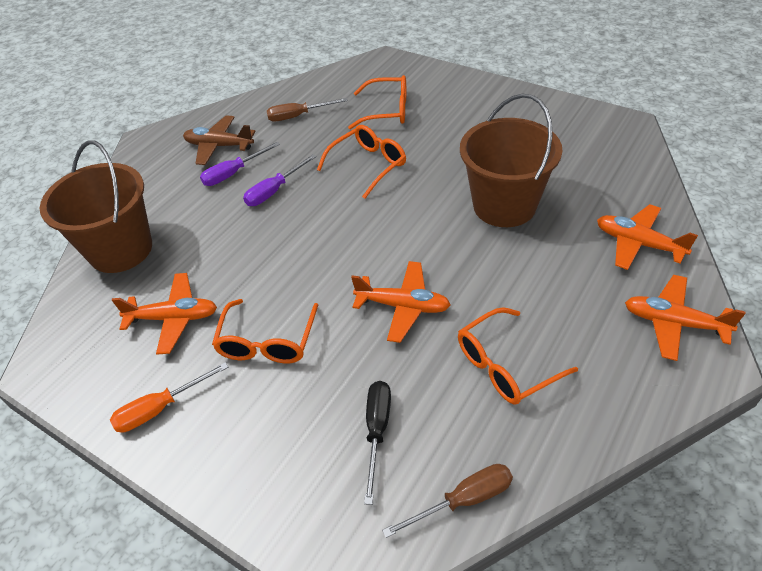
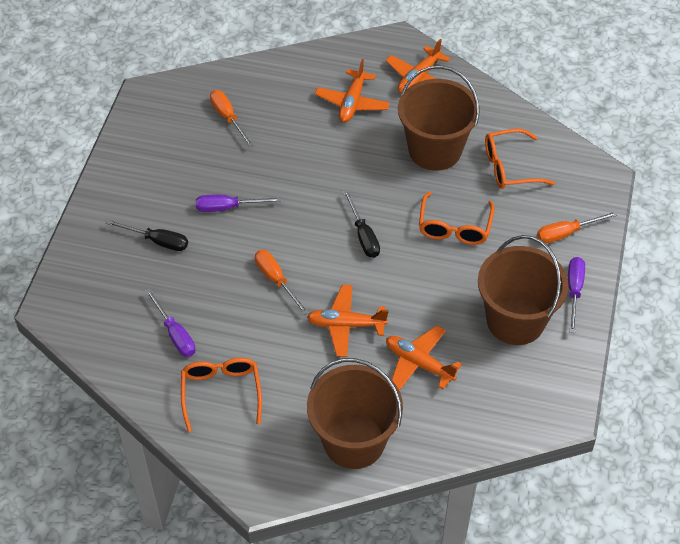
black screwdriver: 1 -> 2
brown bucket: 2 -> 3
brown plane: 1 -> 0
brown screwdriver: 2 -> 0
orange glasses: 4 -> 3
orange screwdriver: 1 -> 3
purple screwdriver: 2 -> 3

